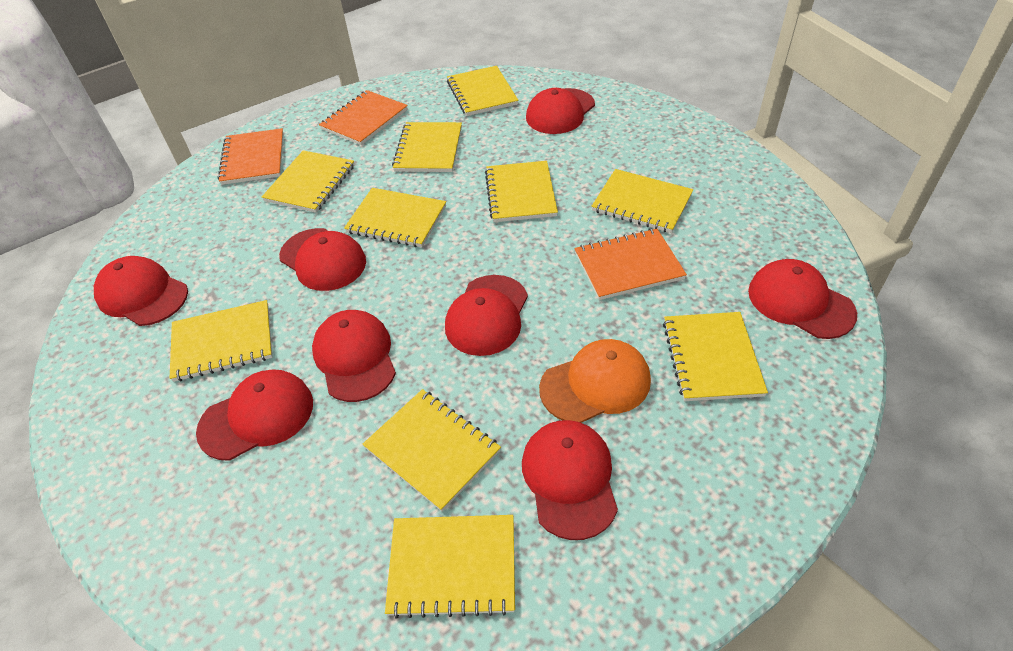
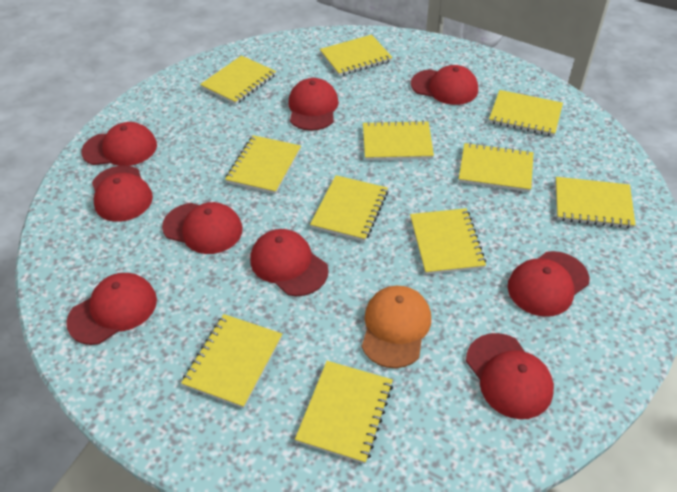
orange notebook: 3 -> 0
red cap: 8 -> 9
yellow notebook: 10 -> 11

